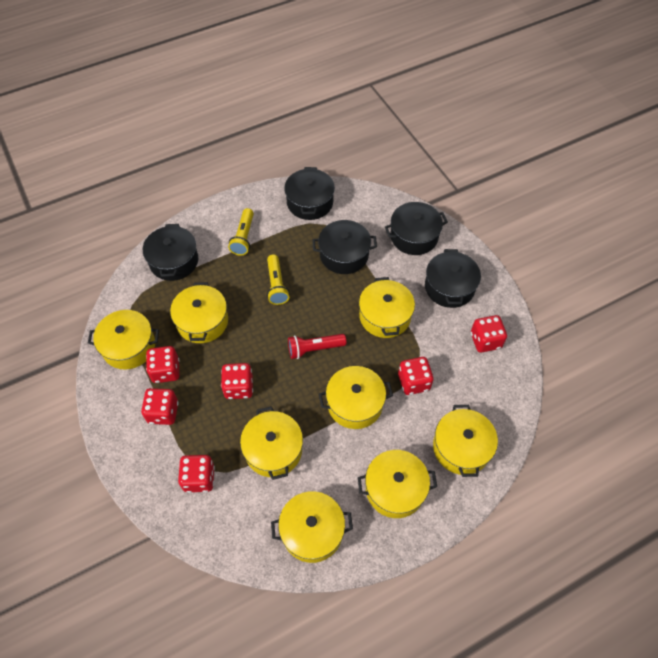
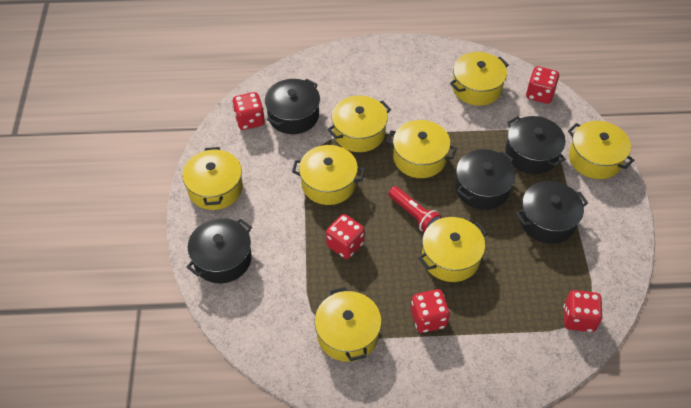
red dice: 6 -> 5
yellow flashlight: 2 -> 0

